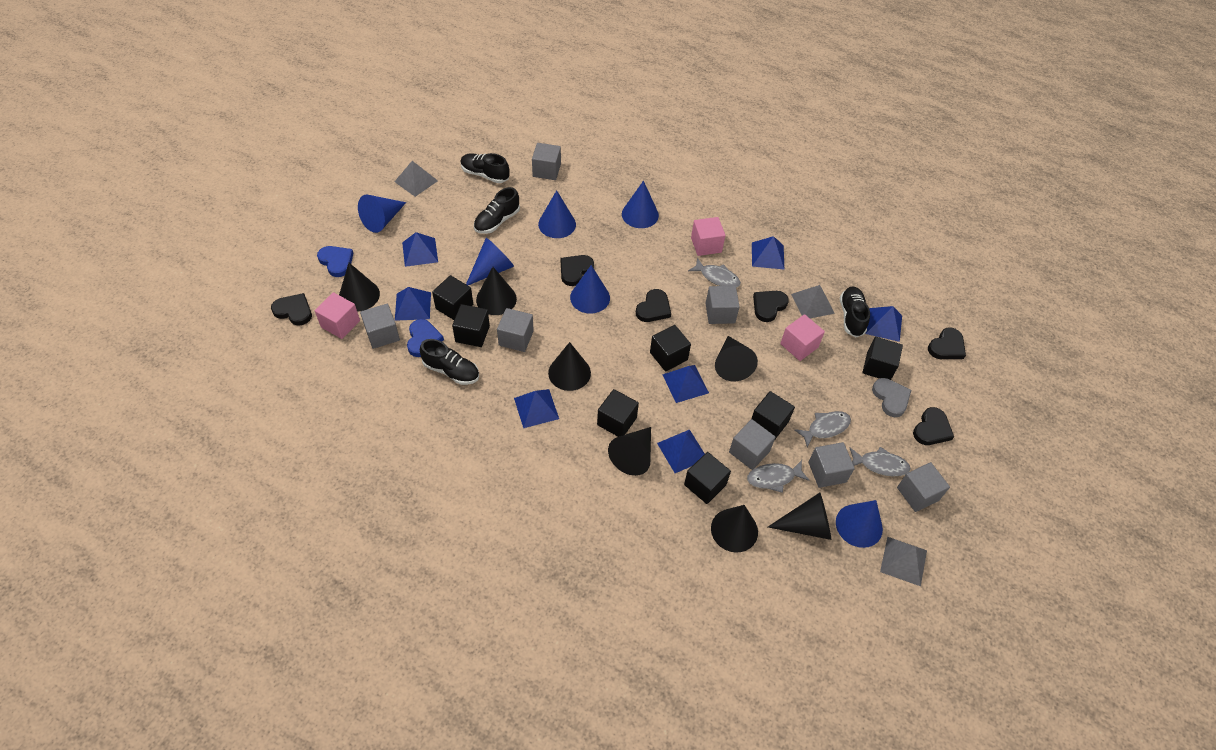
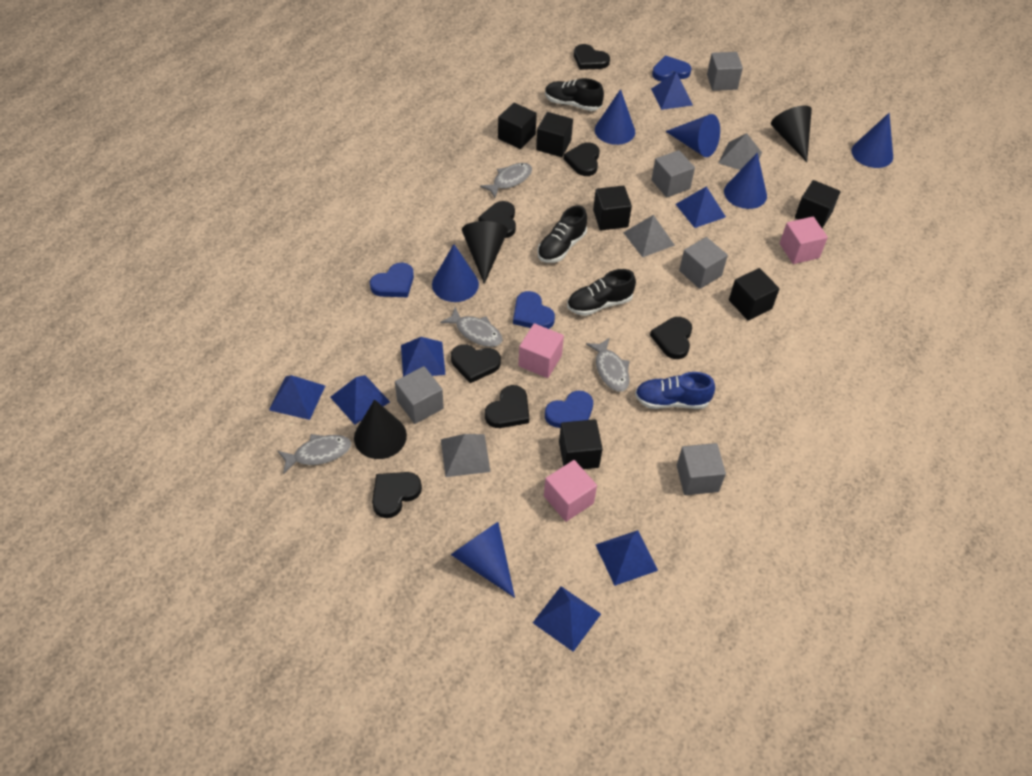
black cone: 7 -> 3
black cube: 7 -> 6
black heart: 6 -> 7
black shoe: 4 -> 3
blue heart: 2 -> 4
blue shoe: 0 -> 1
grey cube: 7 -> 5
grey heart: 1 -> 0

